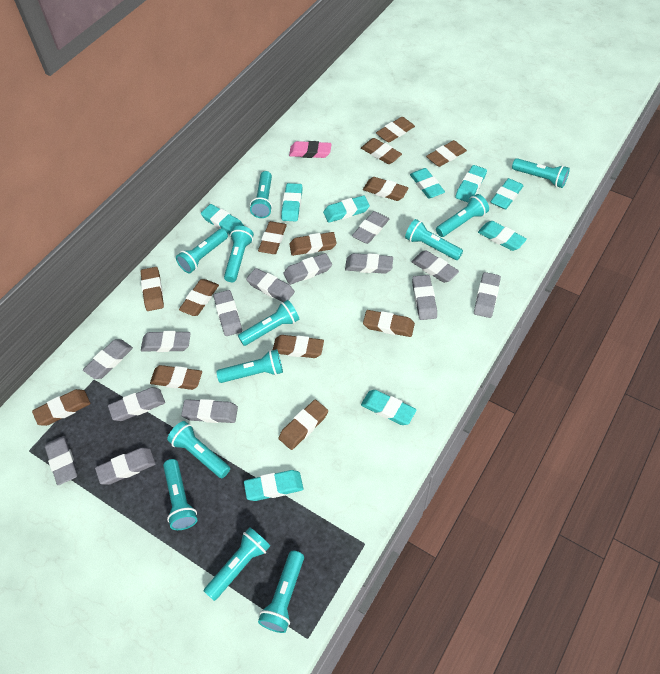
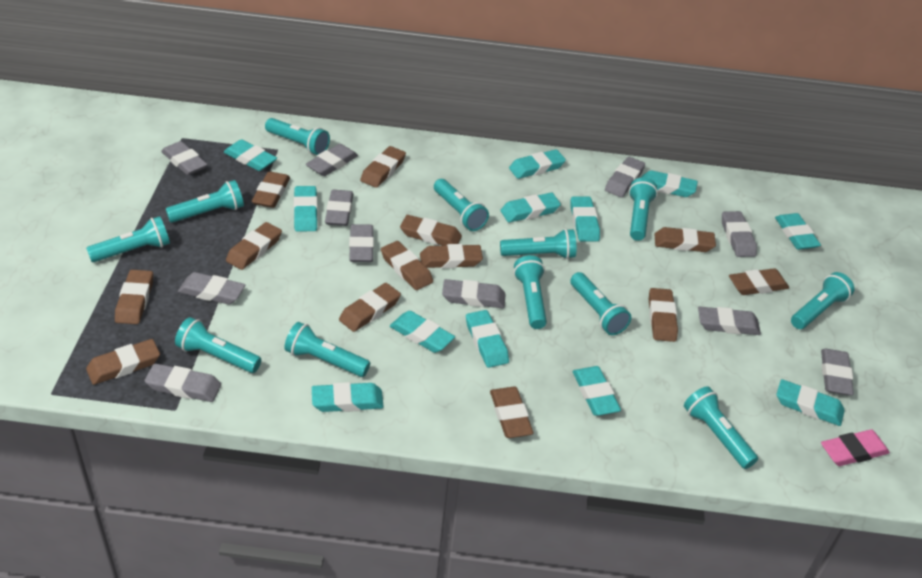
grey eraser: 14 -> 11
turquoise eraser: 9 -> 12

